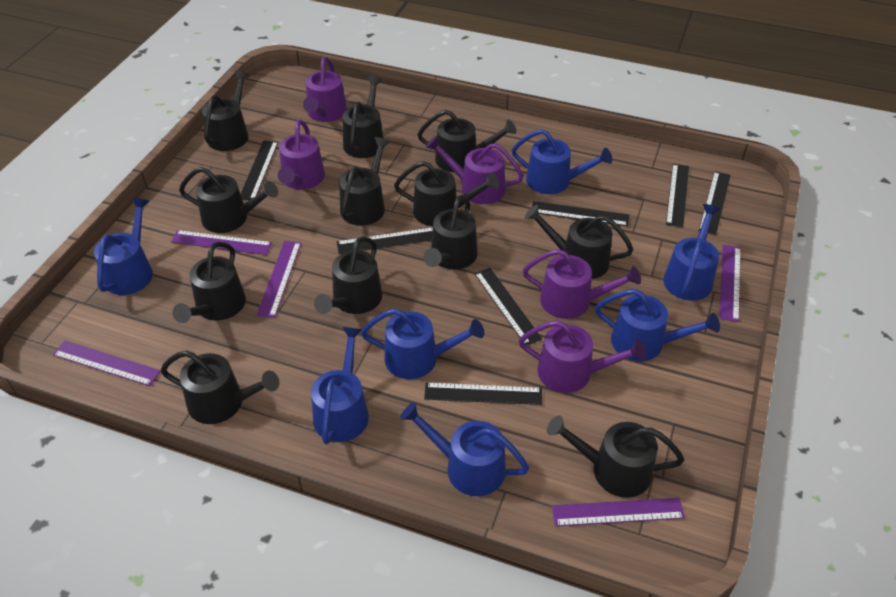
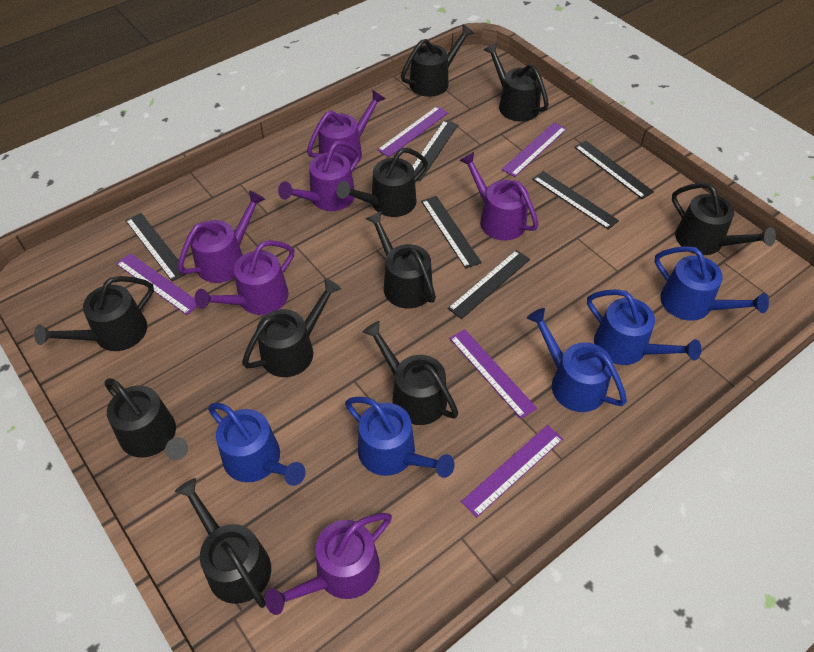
black ruler: 7 -> 6
black watering can: 12 -> 10
blue watering can: 7 -> 5
purple watering can: 5 -> 6

